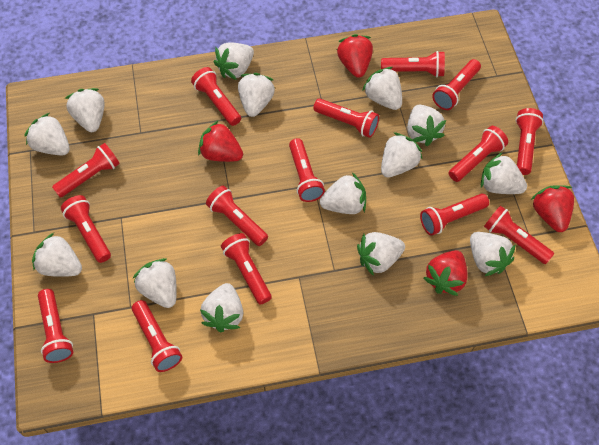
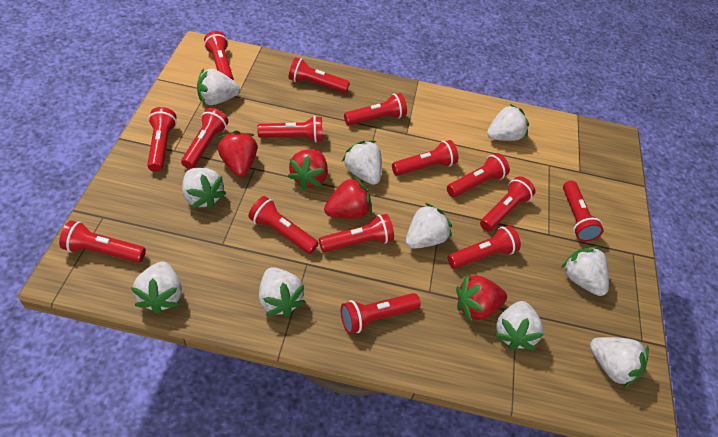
white strawberry: 14 -> 10

